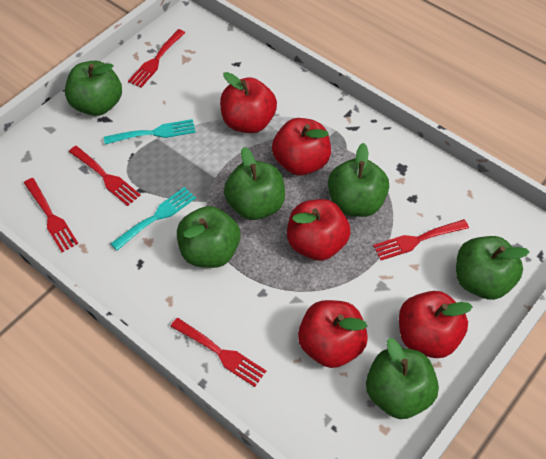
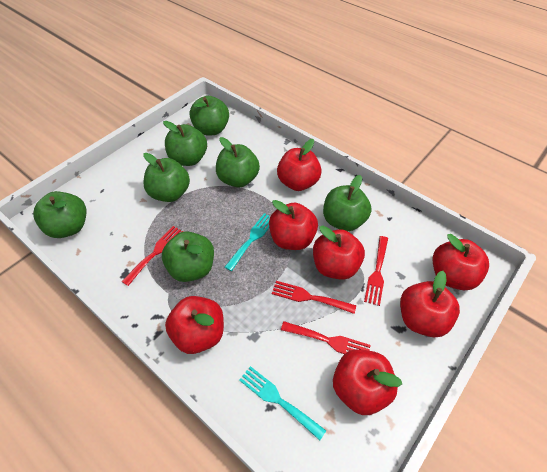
green apple: 6 -> 7
red apple: 5 -> 7
red fork: 5 -> 4

